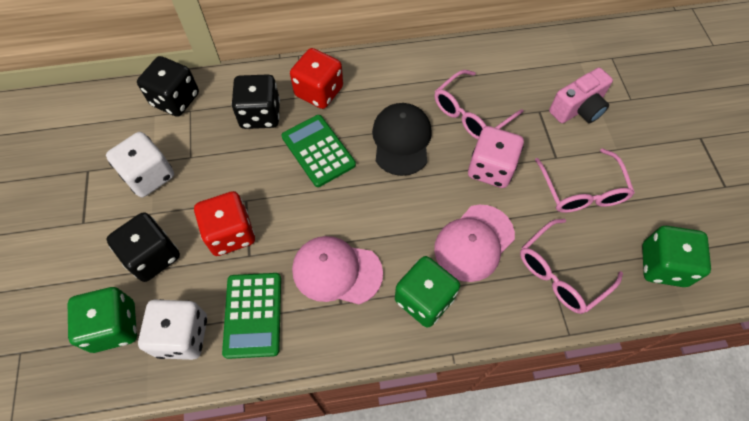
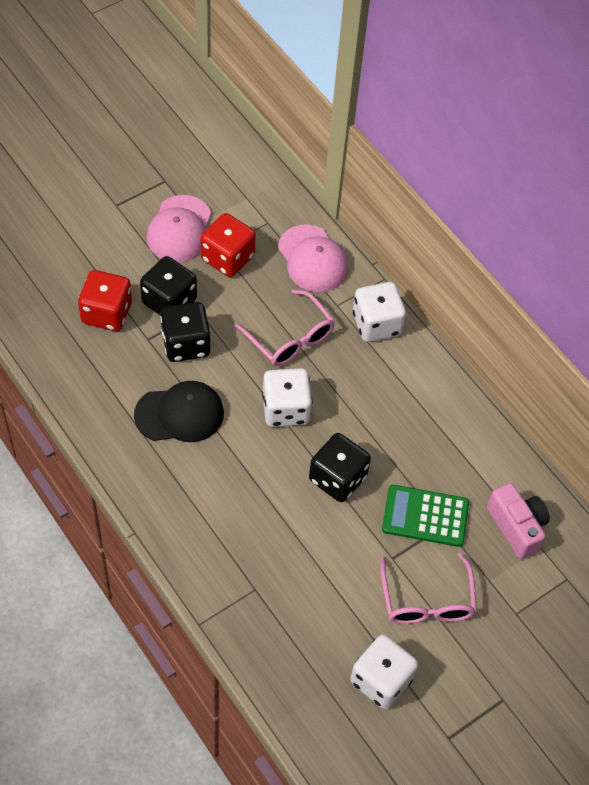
green calculator: 2 -> 1
green dice: 3 -> 0
pink dice: 1 -> 0
pink glasses: 3 -> 2
white dice: 2 -> 3

